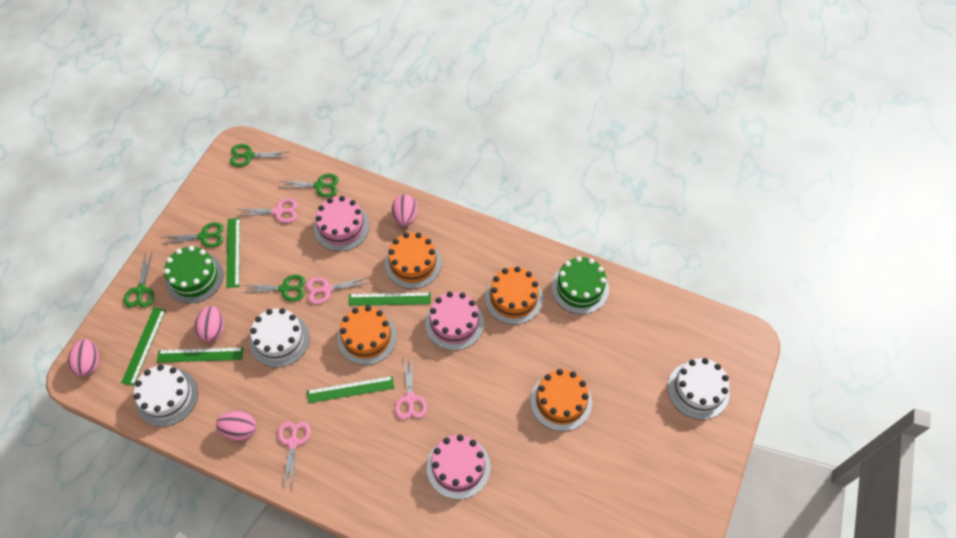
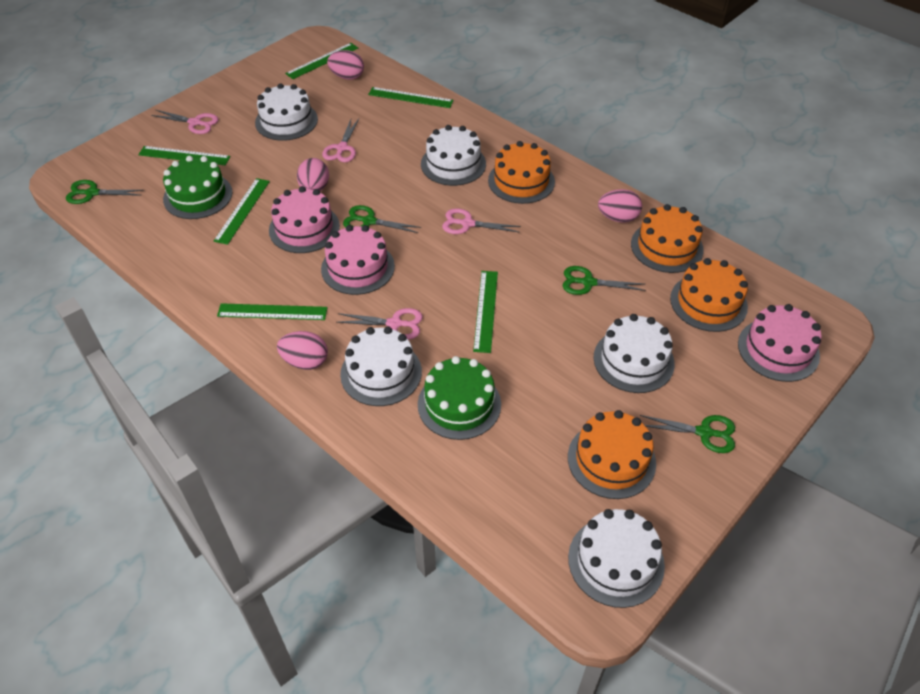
green ruler: 5 -> 6
green scissors: 5 -> 4
white cake: 3 -> 5

